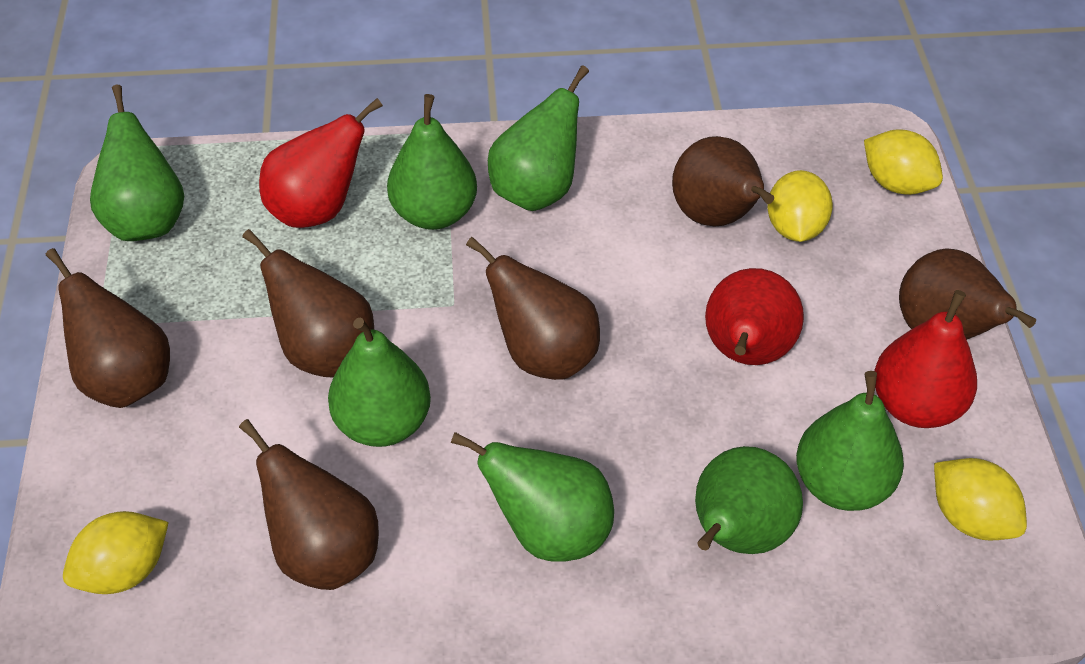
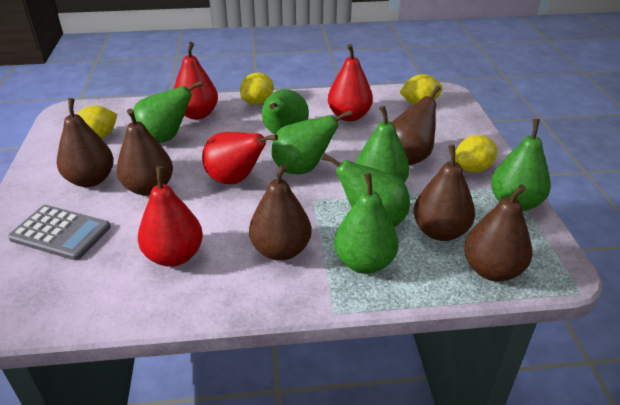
grey calculator: 0 -> 1
red pear: 3 -> 4

